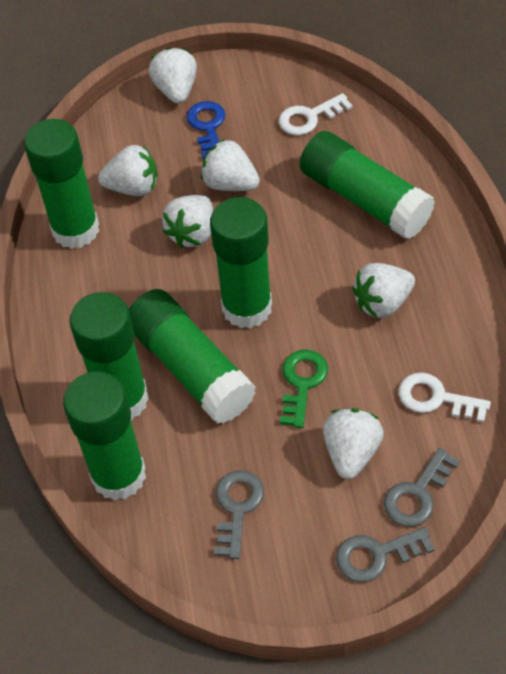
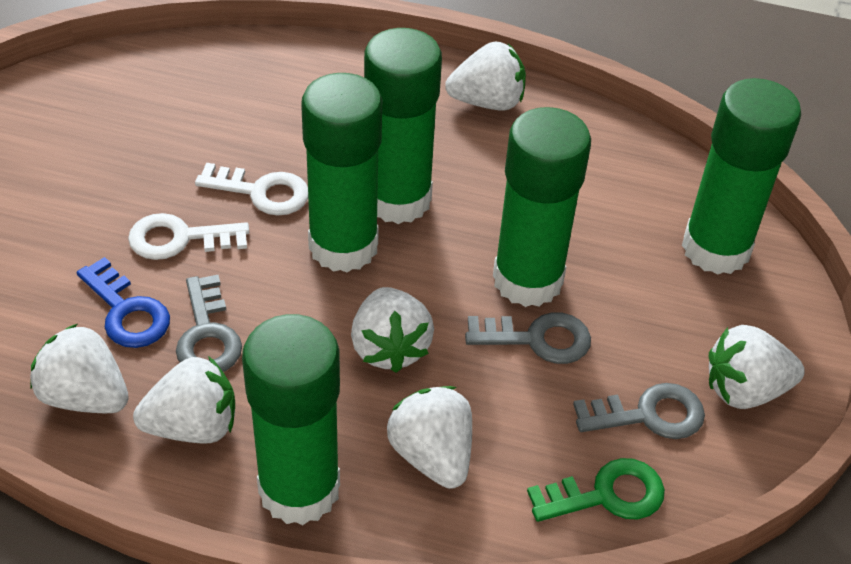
green glue stick: 6 -> 5

